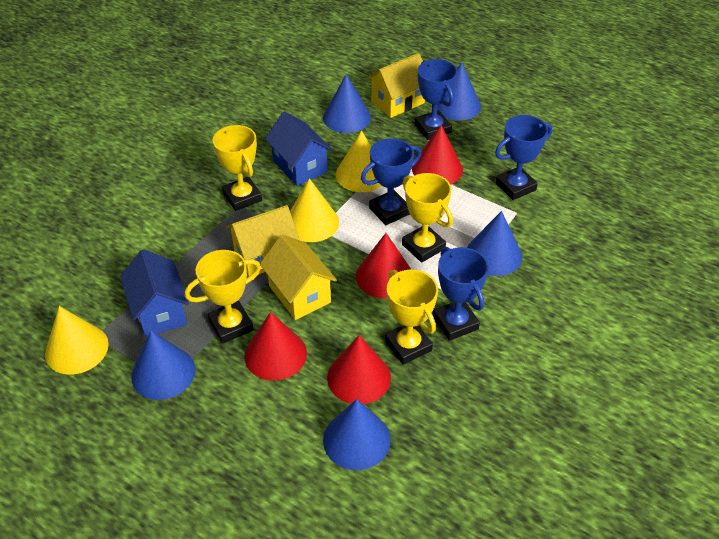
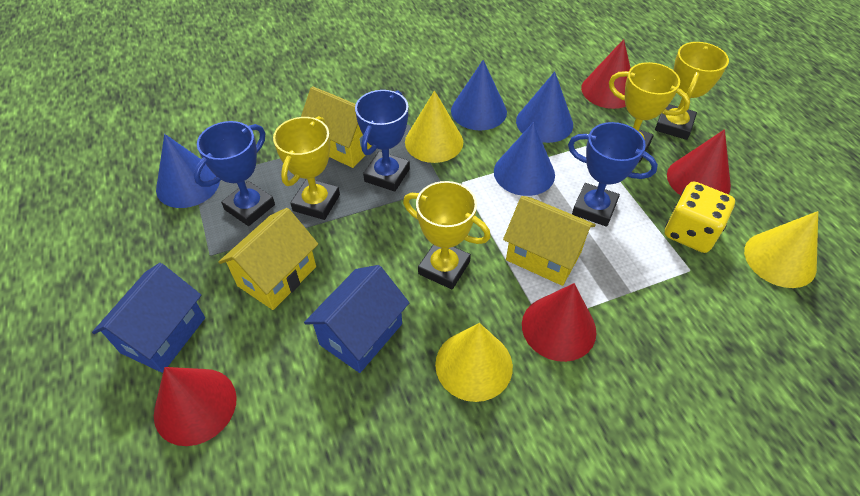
blue cone: 5 -> 4
blue trophy: 4 -> 3
yellow dice: 0 -> 1

